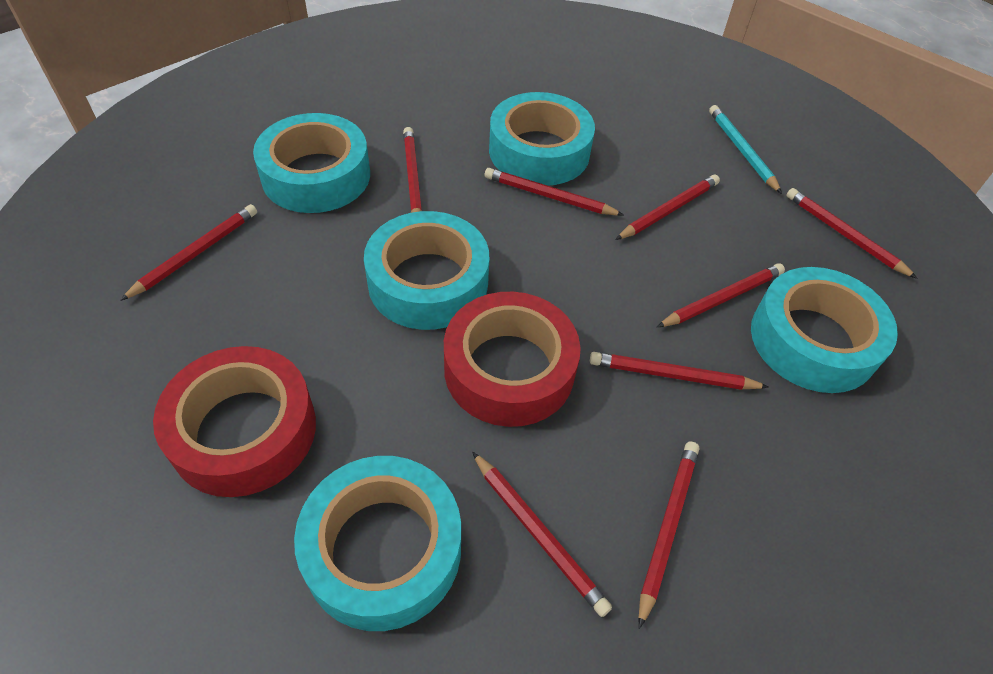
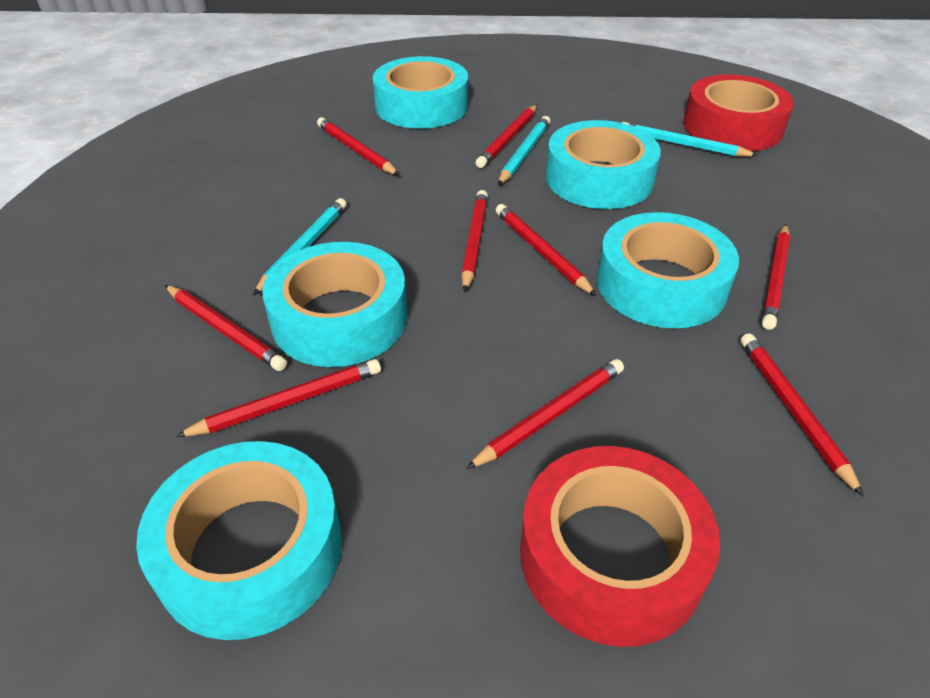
turquoise pencil: 1 -> 3

